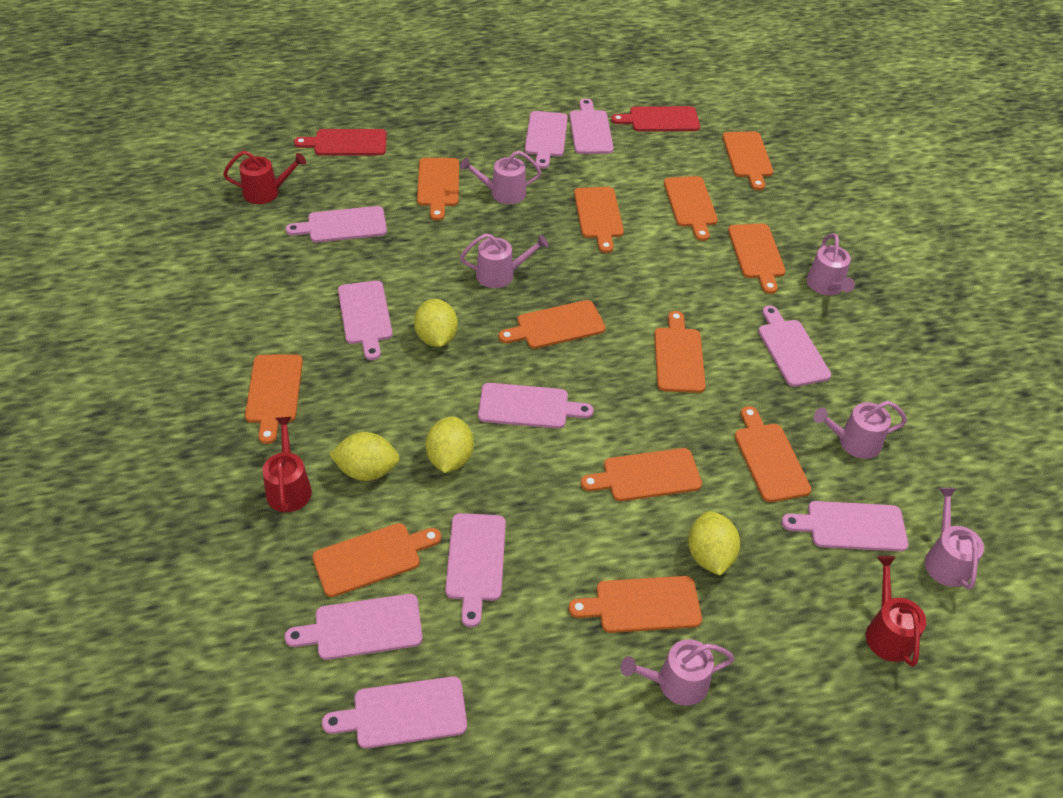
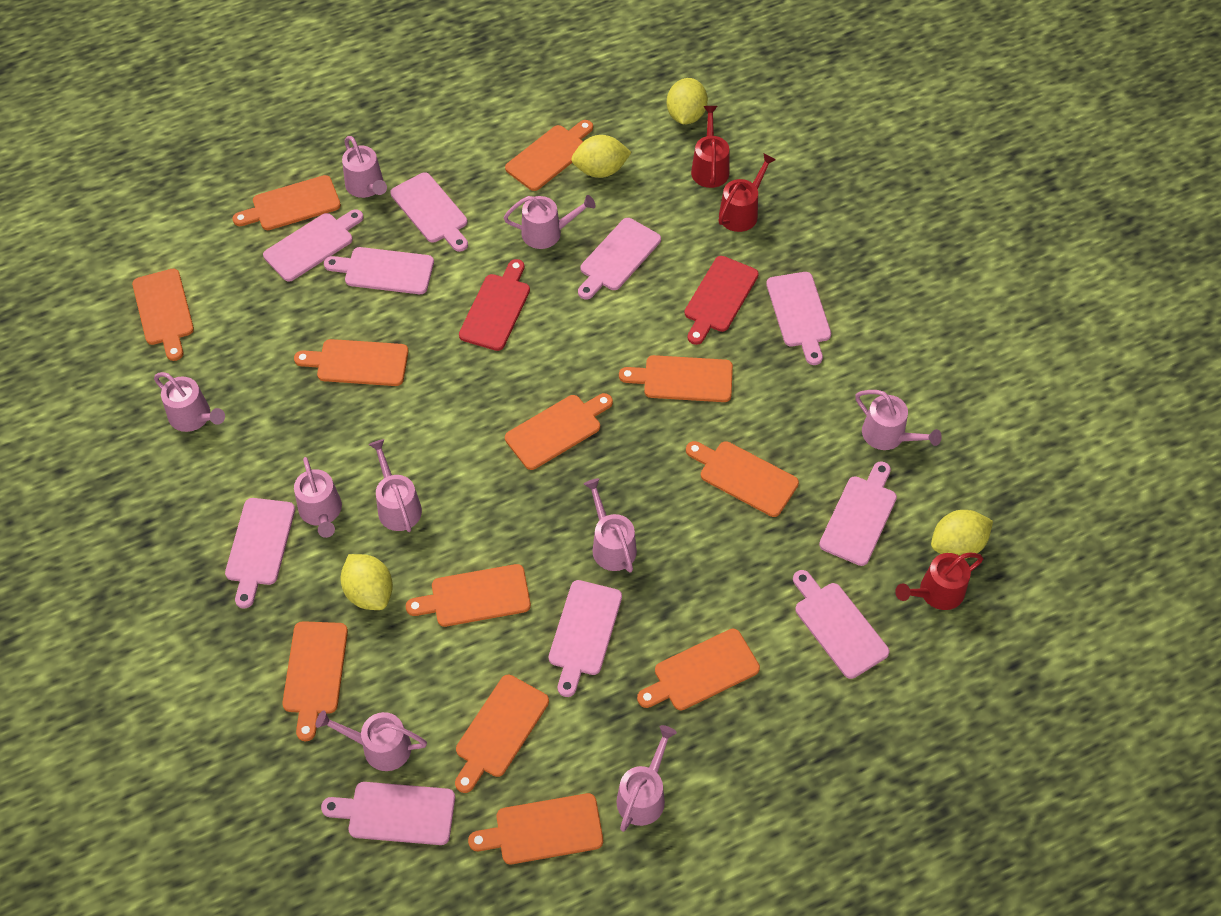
pink watering can: 6 -> 9

